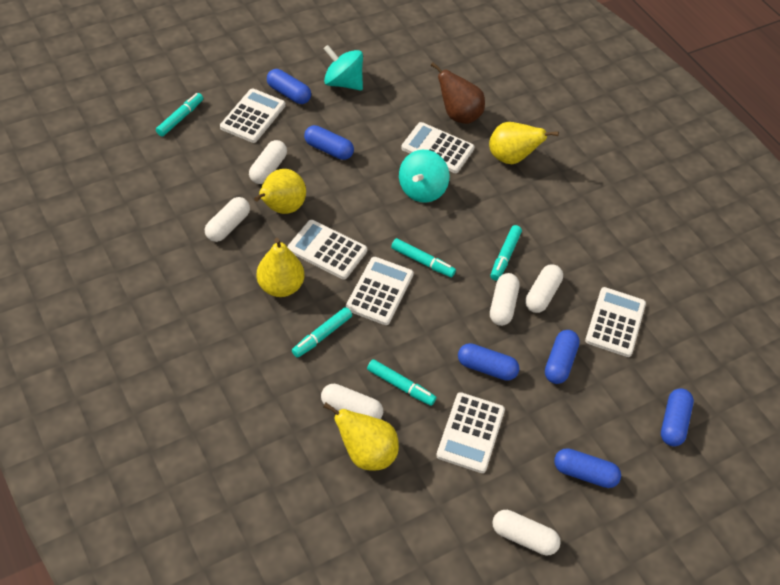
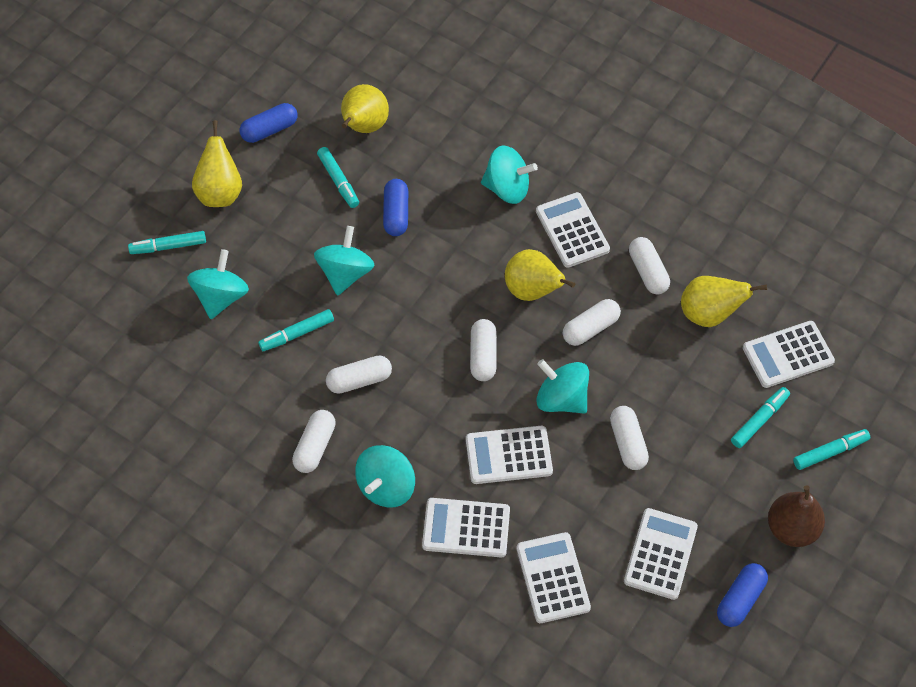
blue capsule: 6 -> 3
turquoise spinning top: 2 -> 5

